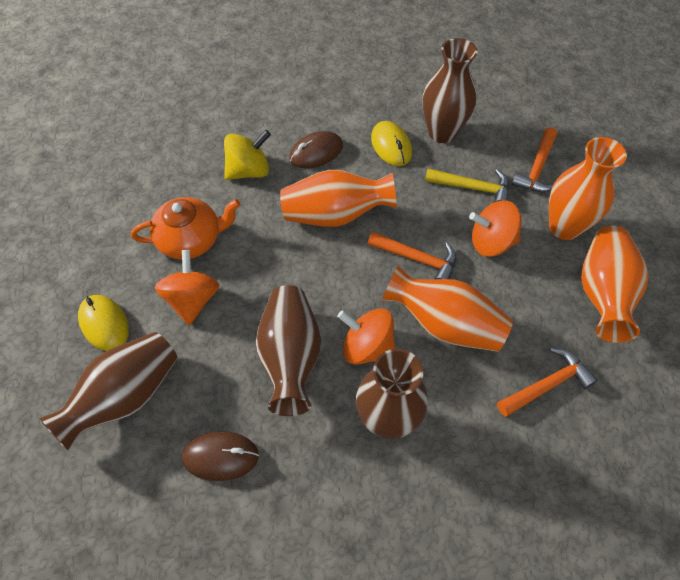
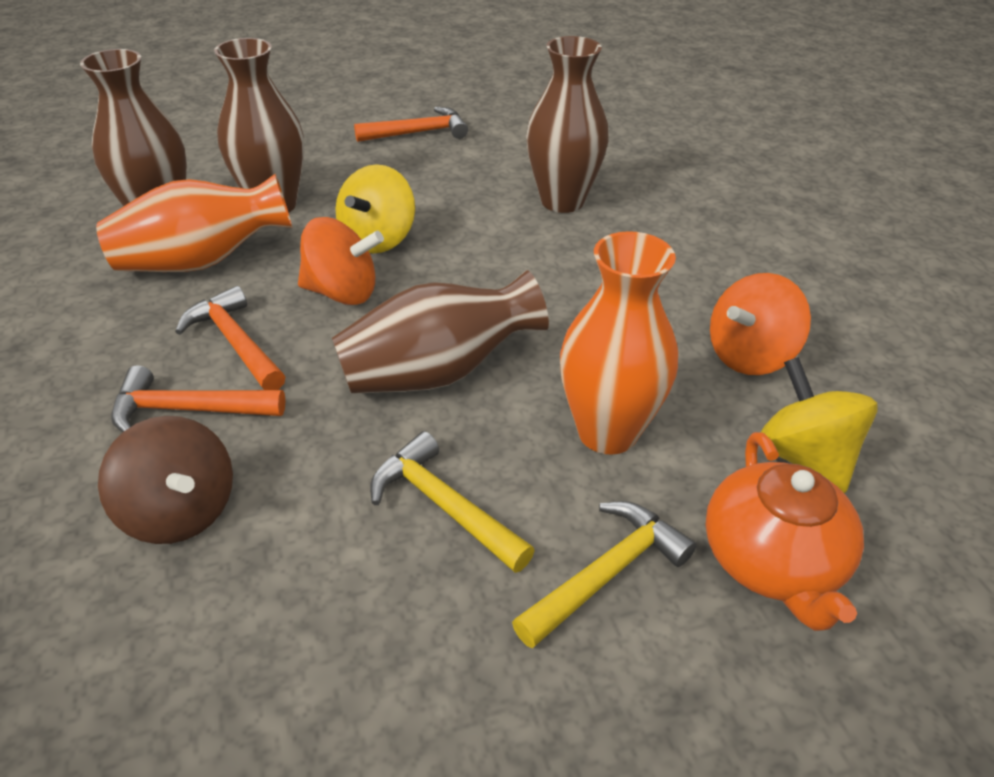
brown mouse: 2 -> 0
brown spinning top: 0 -> 1
orange spinning top: 3 -> 2
orange vase: 4 -> 2
yellow hammer: 1 -> 2
yellow mouse: 2 -> 0
yellow spinning top: 1 -> 2

